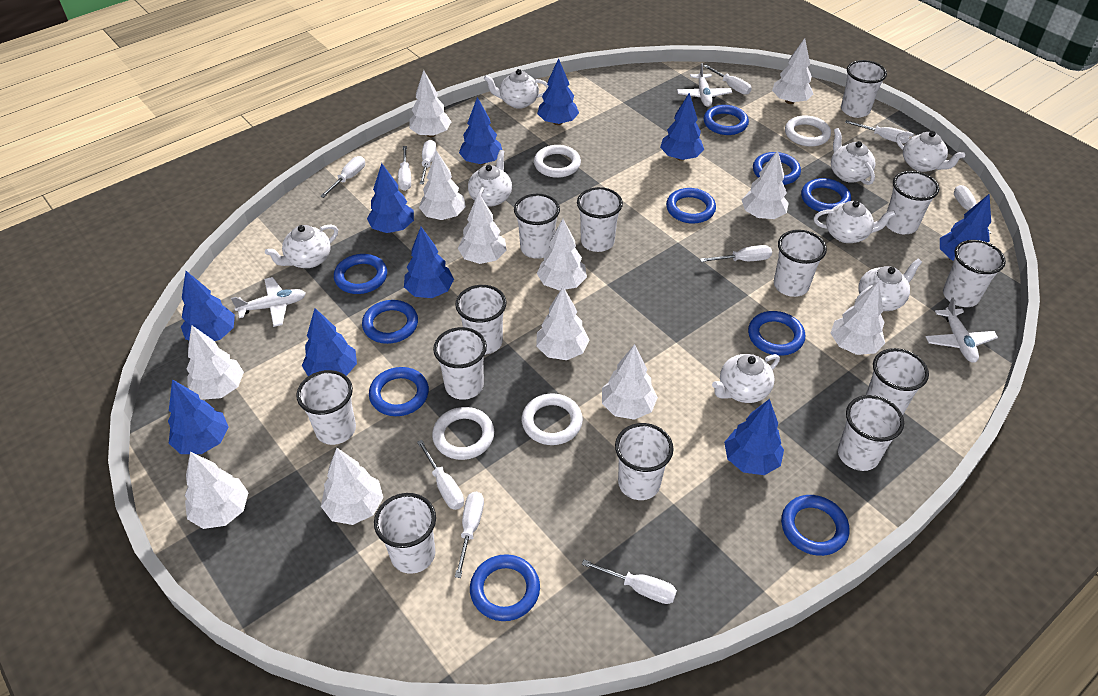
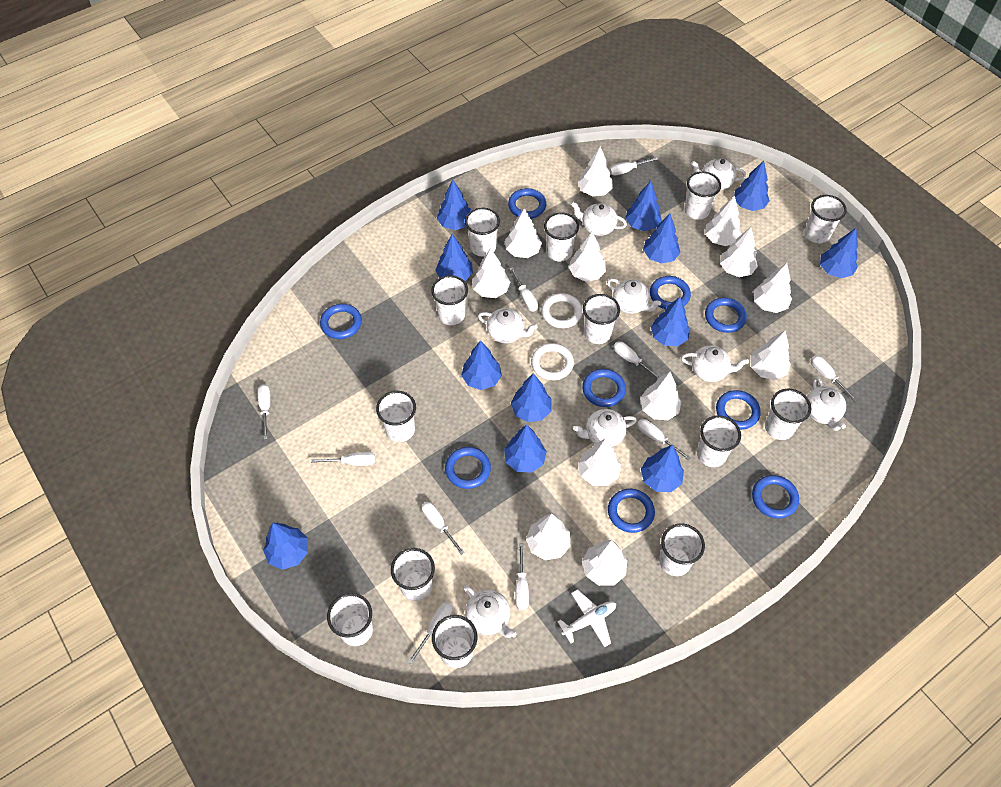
blue ring: 10 -> 9
blue tree: 10 -> 12
white plane: 3 -> 1
white ring: 4 -> 2

